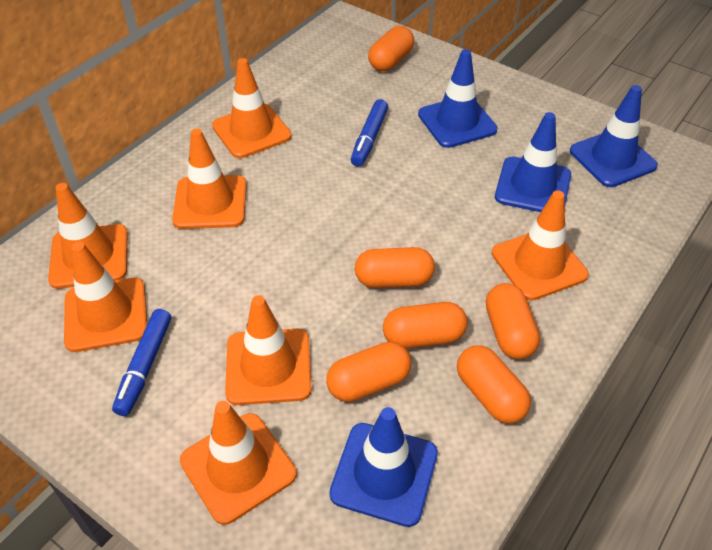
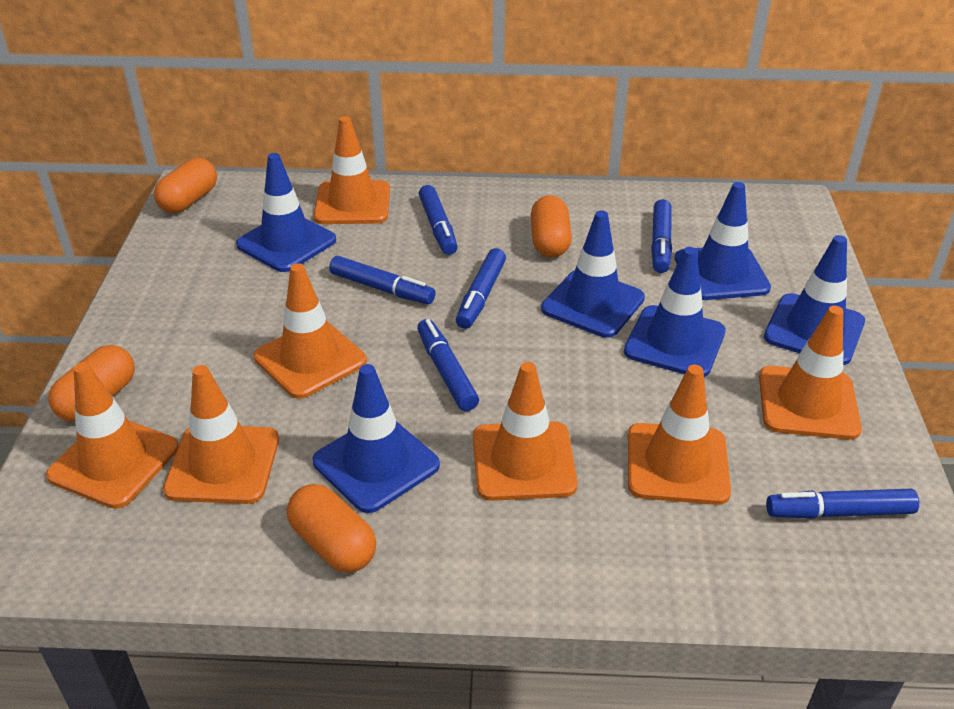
blue marker: 2 -> 6
blue traffic cone: 4 -> 6
orange capsule: 6 -> 4

